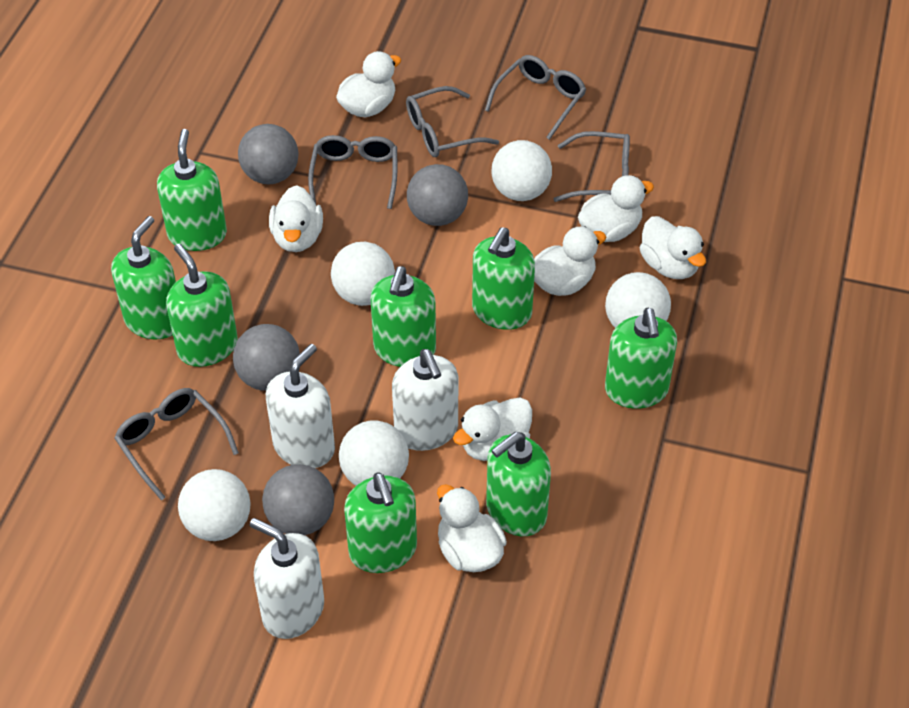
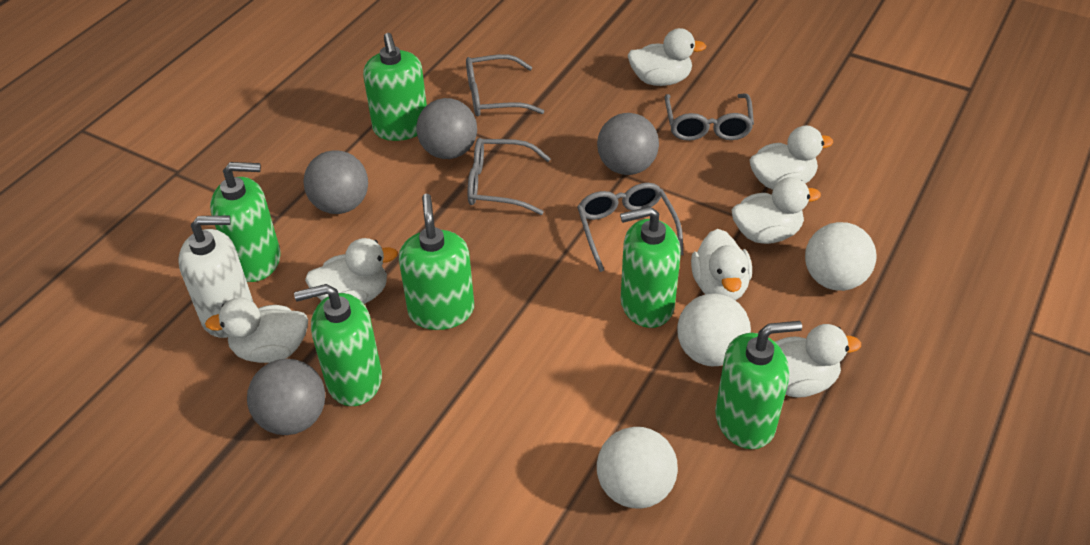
green soap dispenser: 8 -> 6
grey glasses: 5 -> 4
white ball: 5 -> 3
white soap dispenser: 3 -> 1

